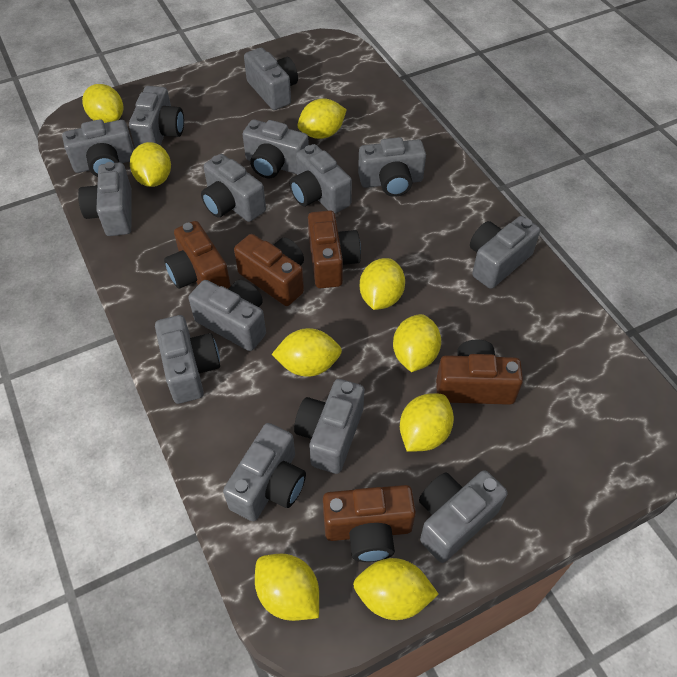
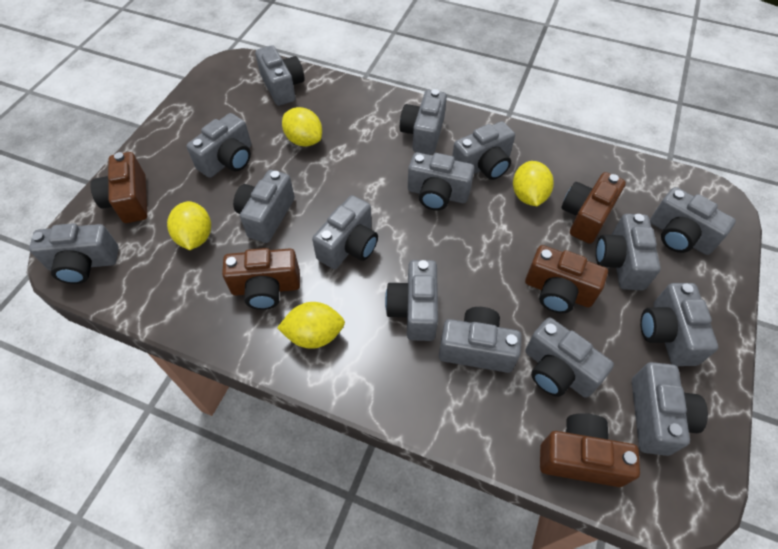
grey camera: 14 -> 15
yellow lemon: 9 -> 4

